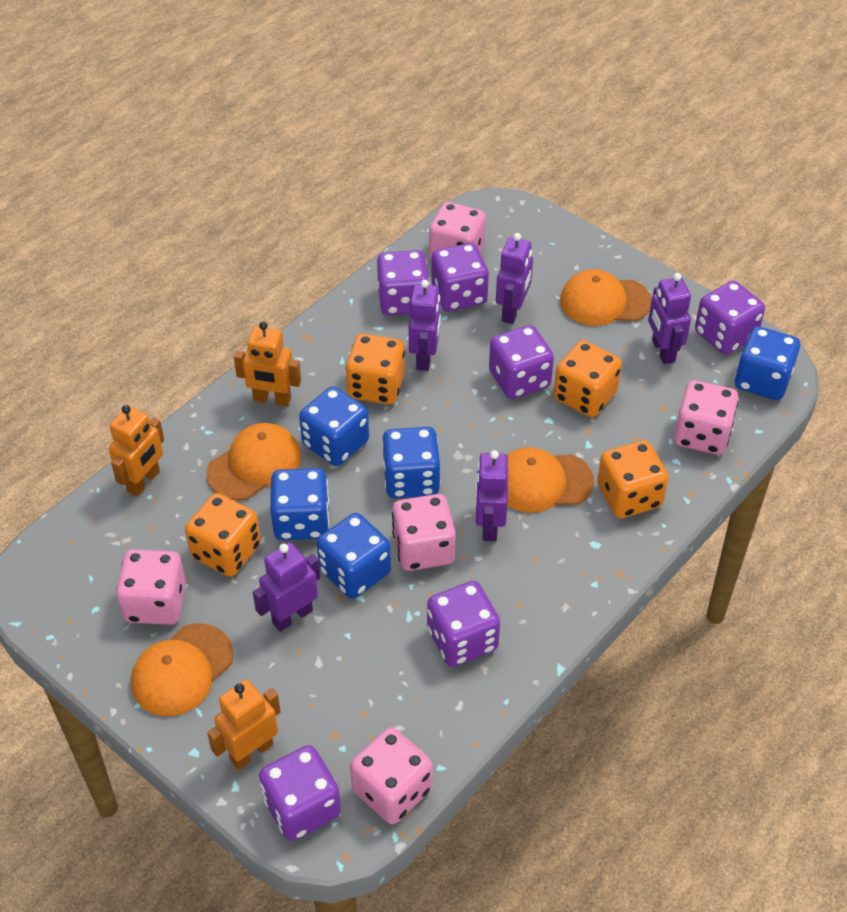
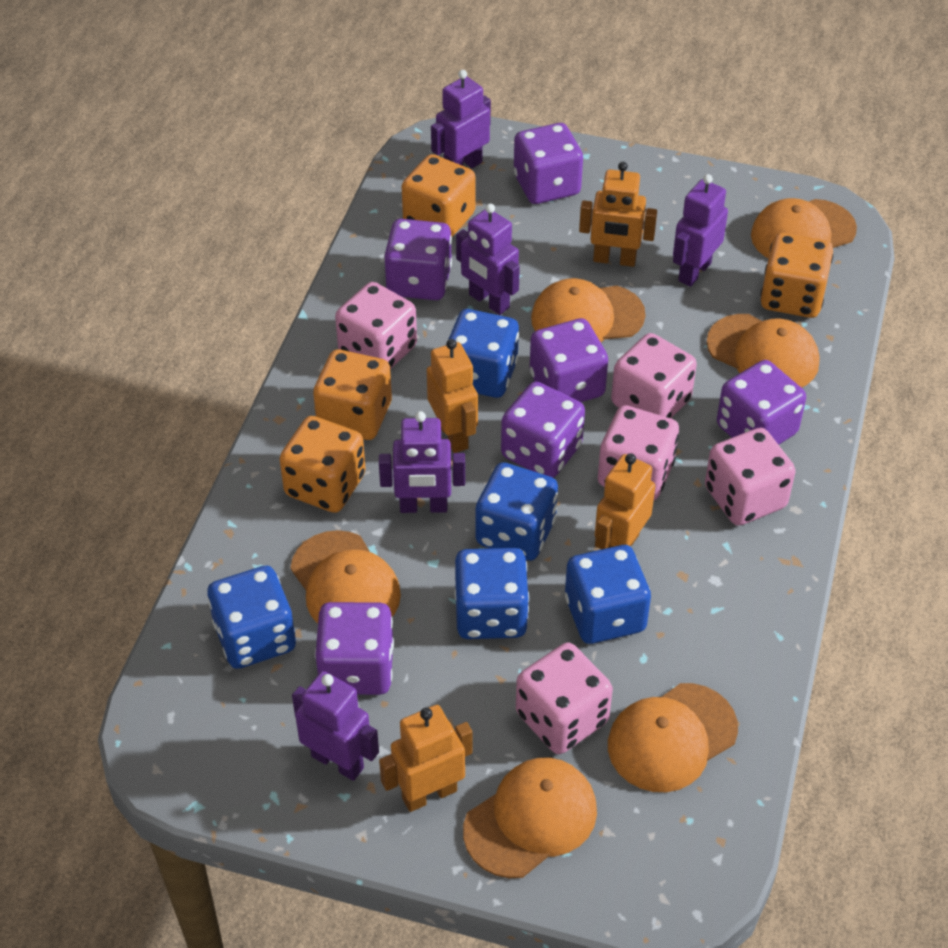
orange cap: 4 -> 6
orange robot: 3 -> 4

